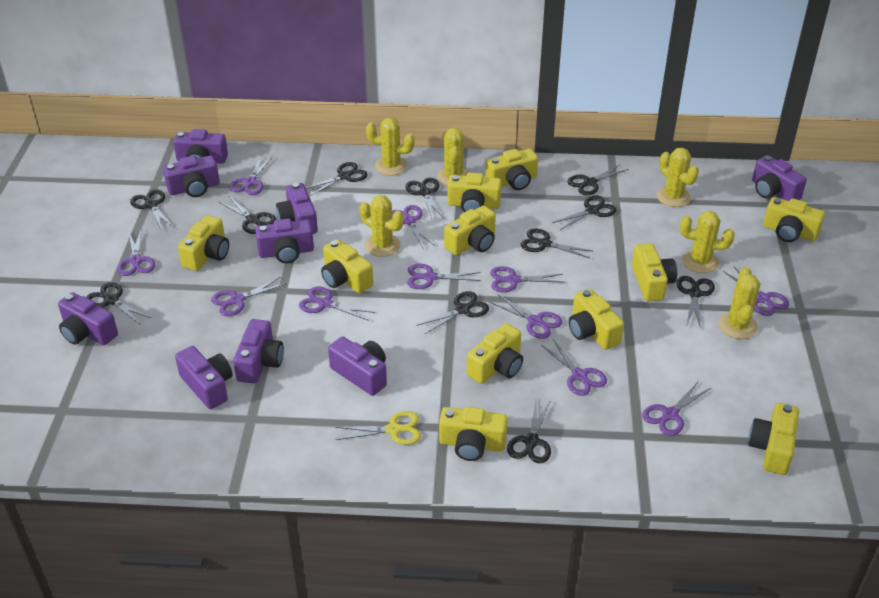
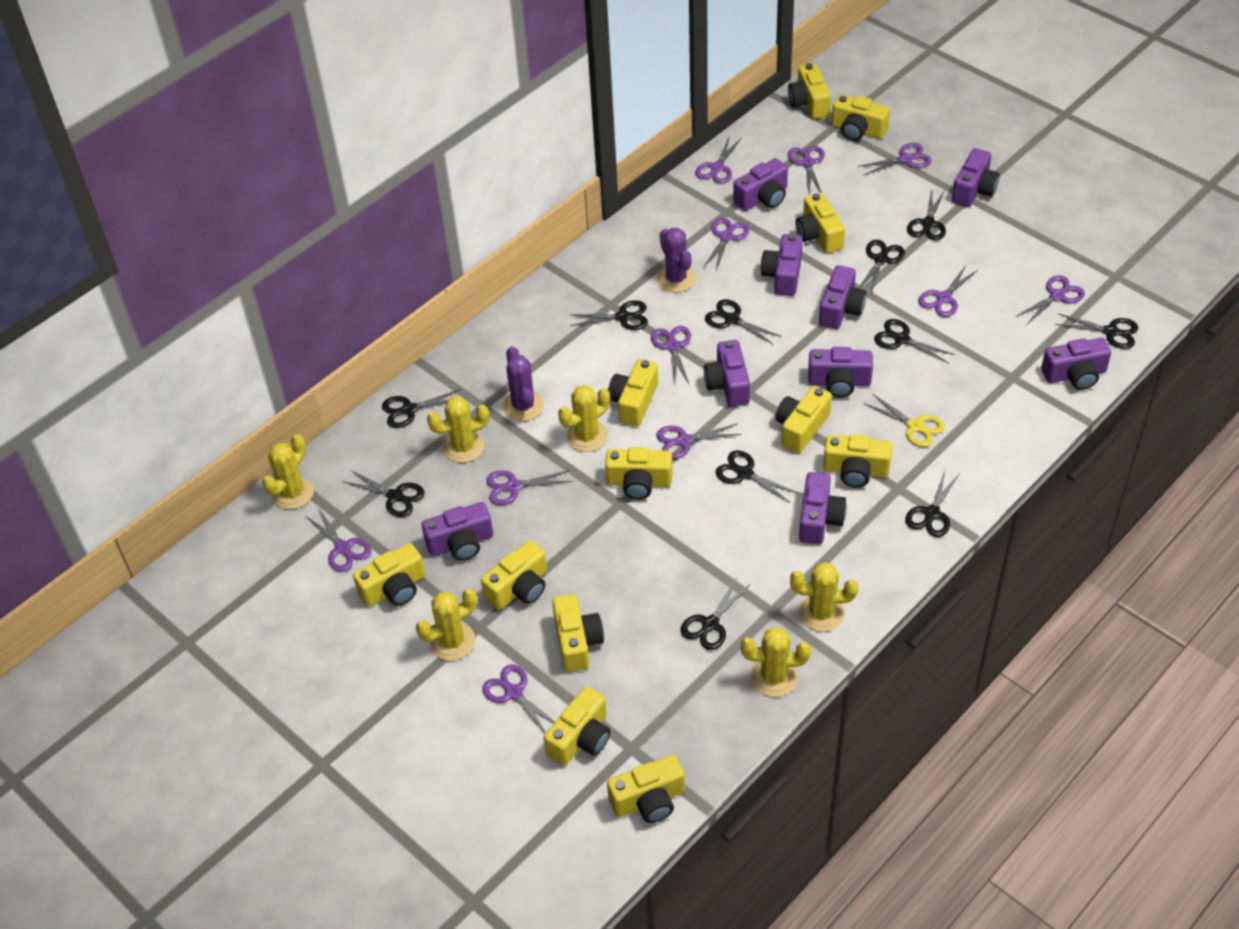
purple cactus: 0 -> 2
yellow camera: 11 -> 12

